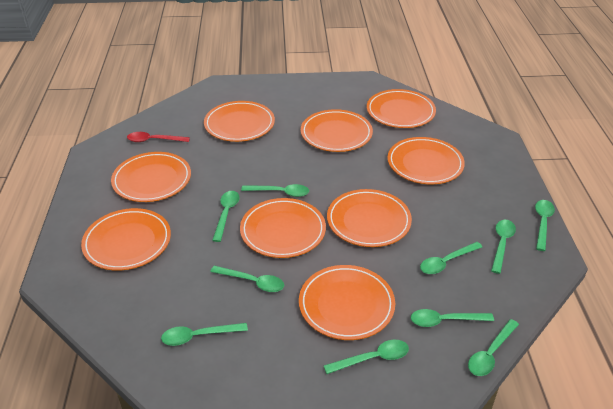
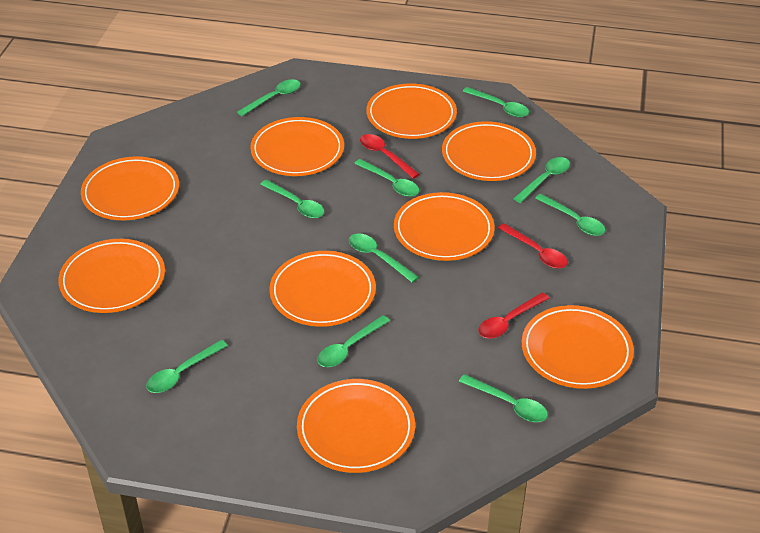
red spoon: 1 -> 3

